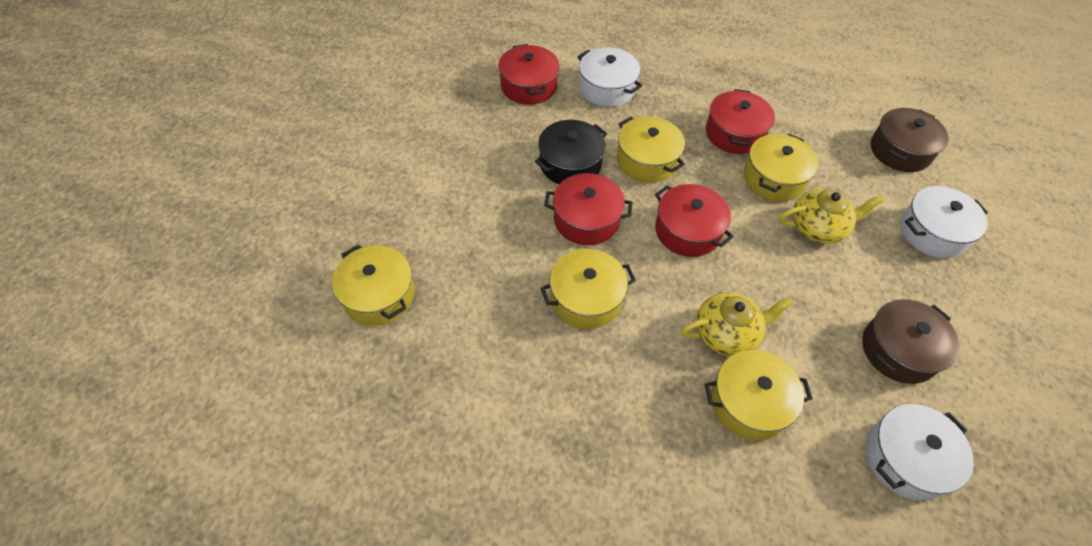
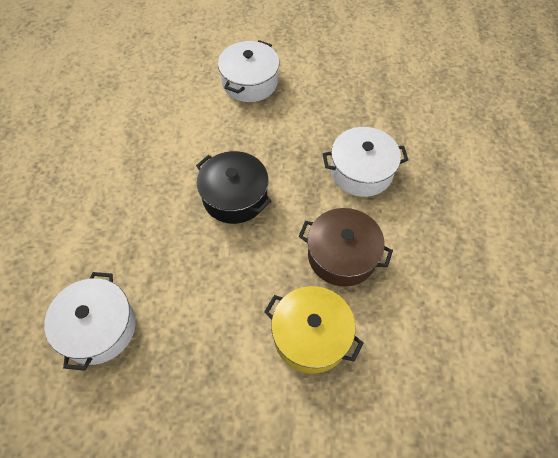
brown pot: 2 -> 1
red pot: 4 -> 0
yellow pot: 5 -> 1
yellow teapot: 2 -> 0

